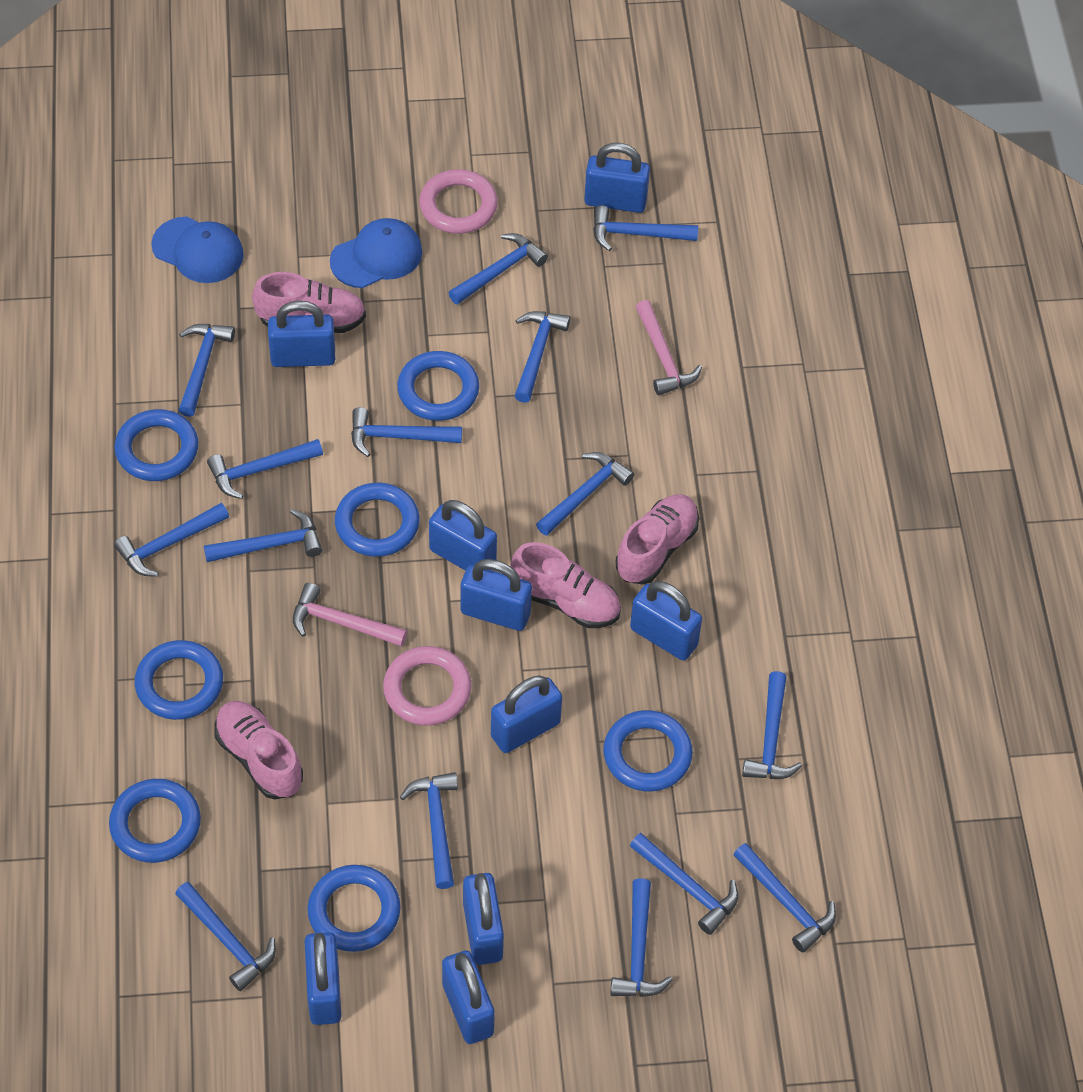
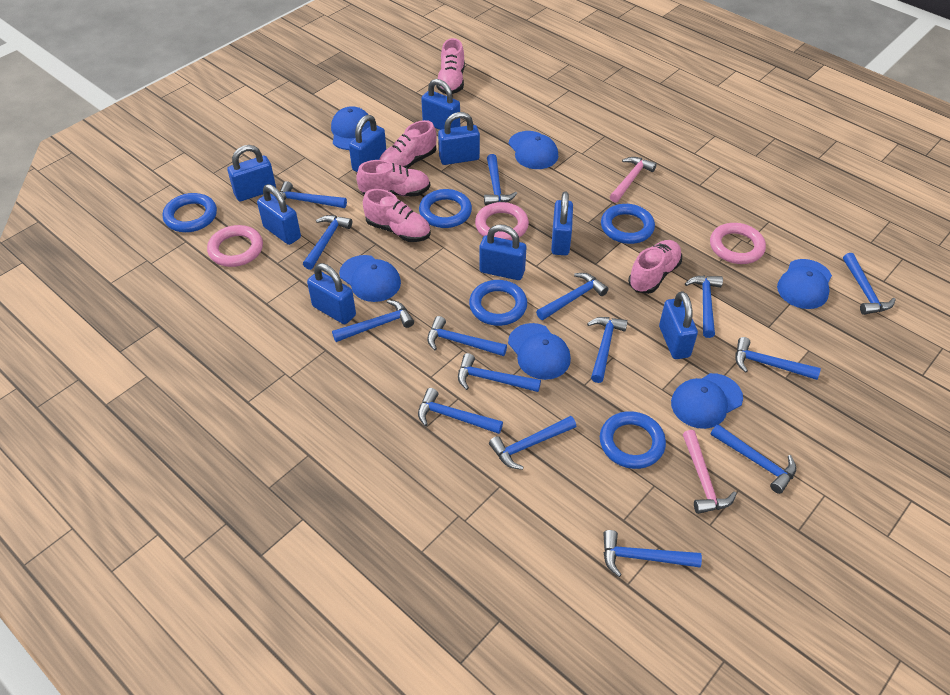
blue cap: 2 -> 6
blue ring: 7 -> 5
pink ring: 2 -> 3
pink shoe: 4 -> 5

